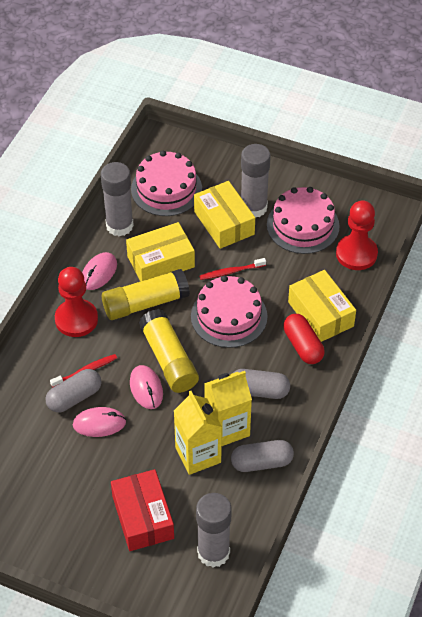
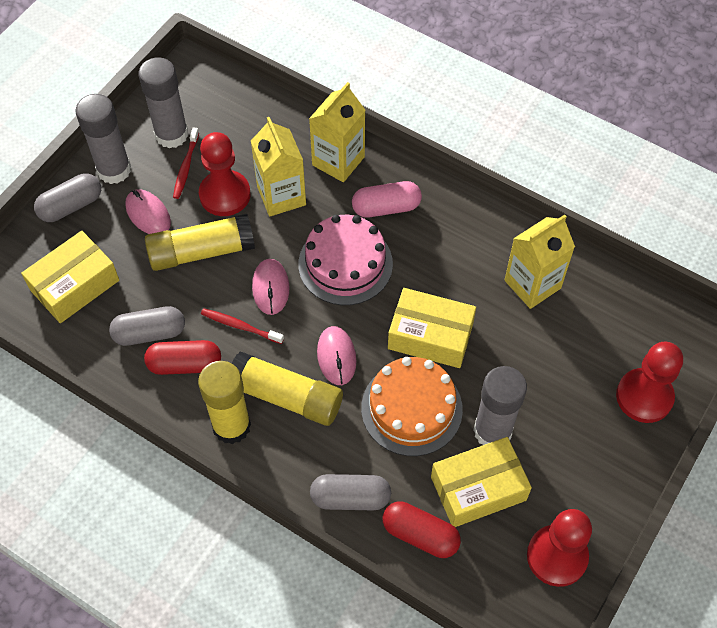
orange cake: 0 -> 1
pink cake: 3 -> 1
pink capsule: 0 -> 1
red box: 1 -> 0
red capsule: 1 -> 2
red pawn: 2 -> 3
yellow carton: 2 -> 3
yellow glue stick: 2 -> 3

